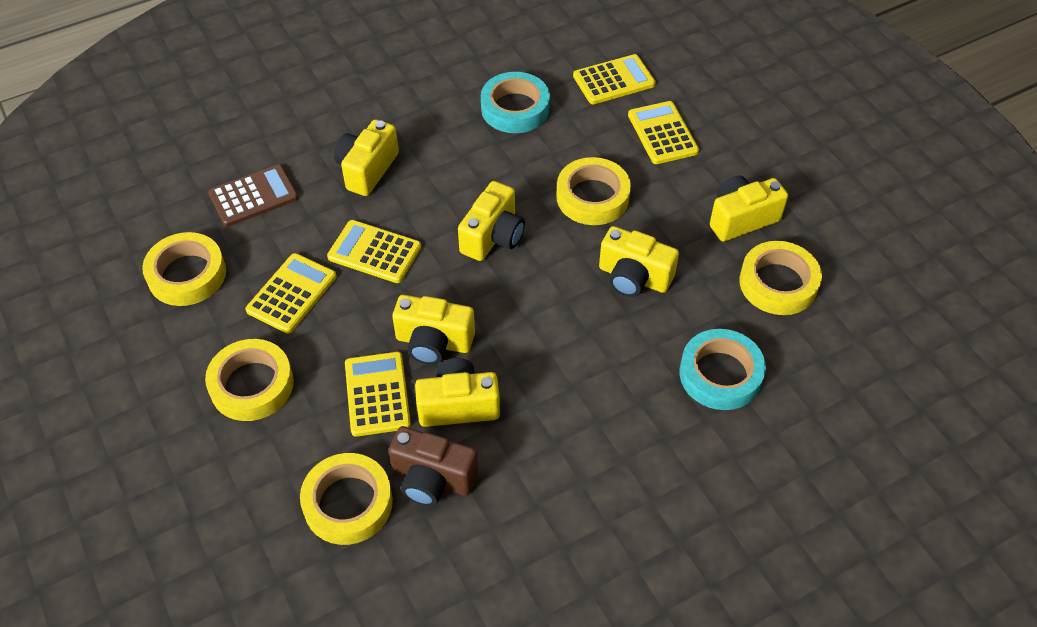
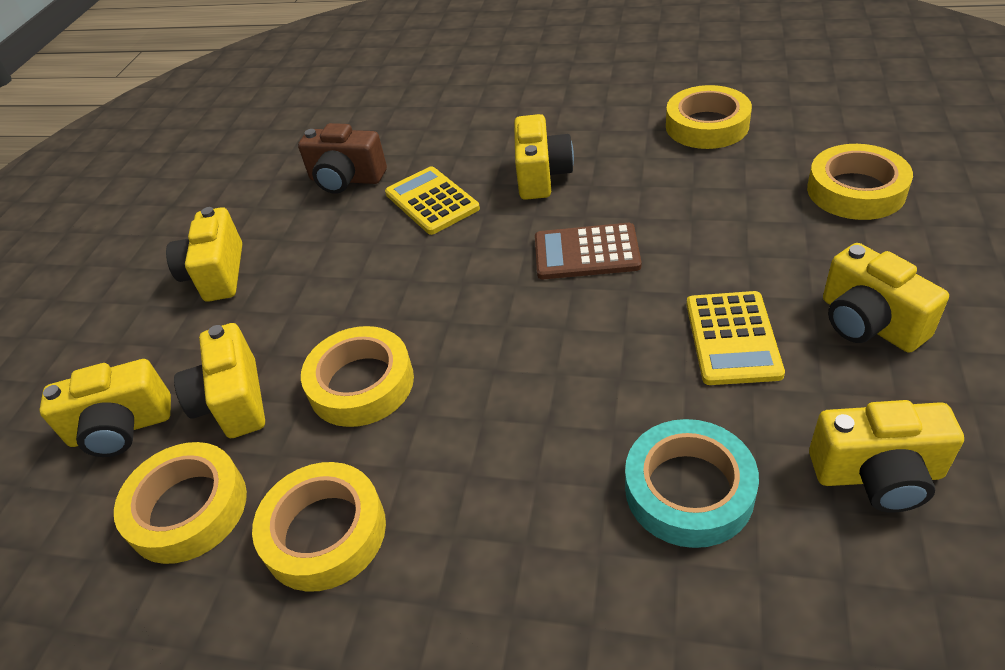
turquoise tape: 2 -> 1
yellow calculator: 5 -> 2

